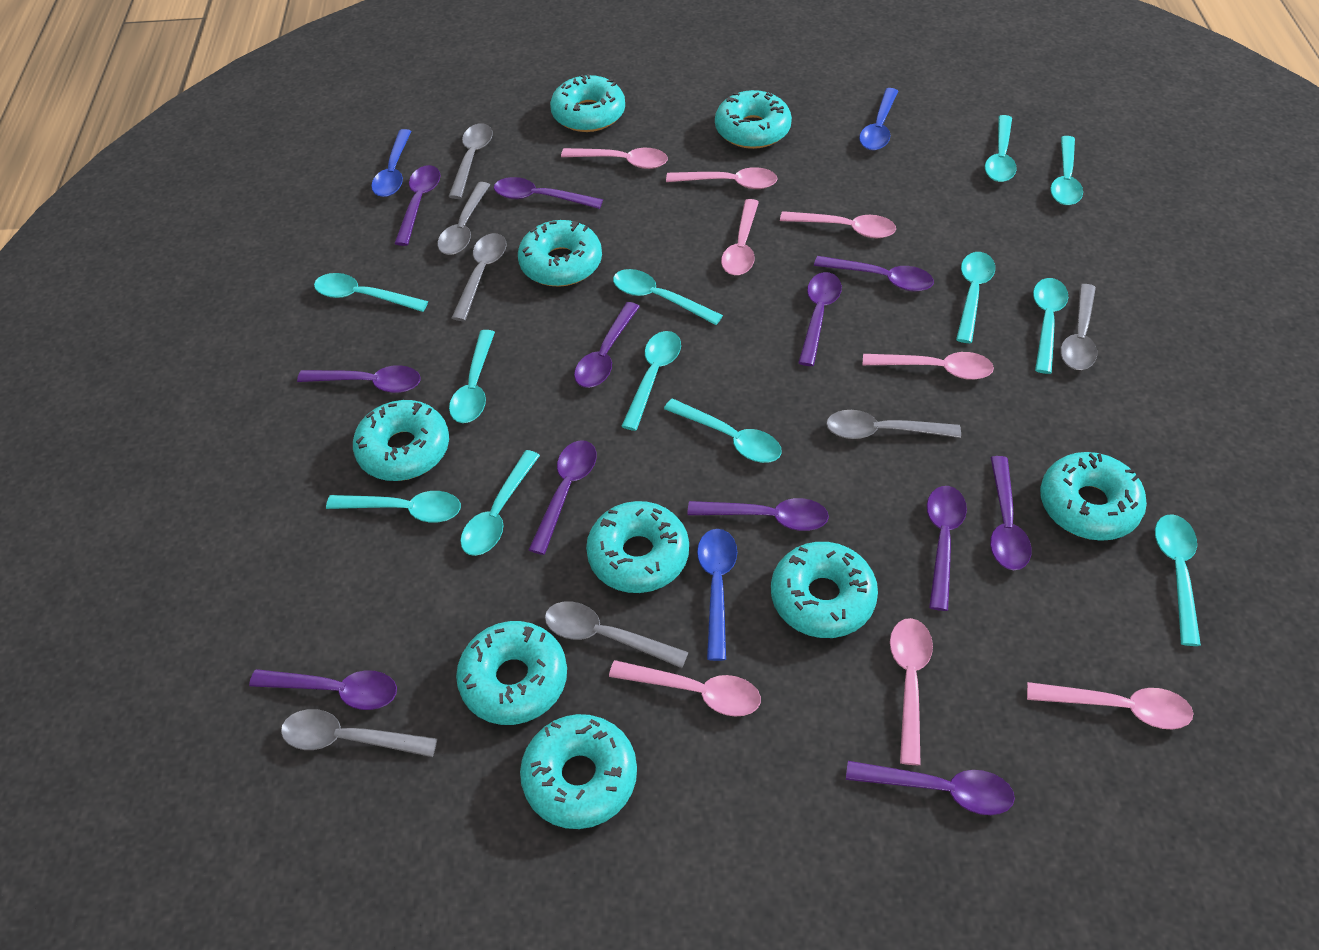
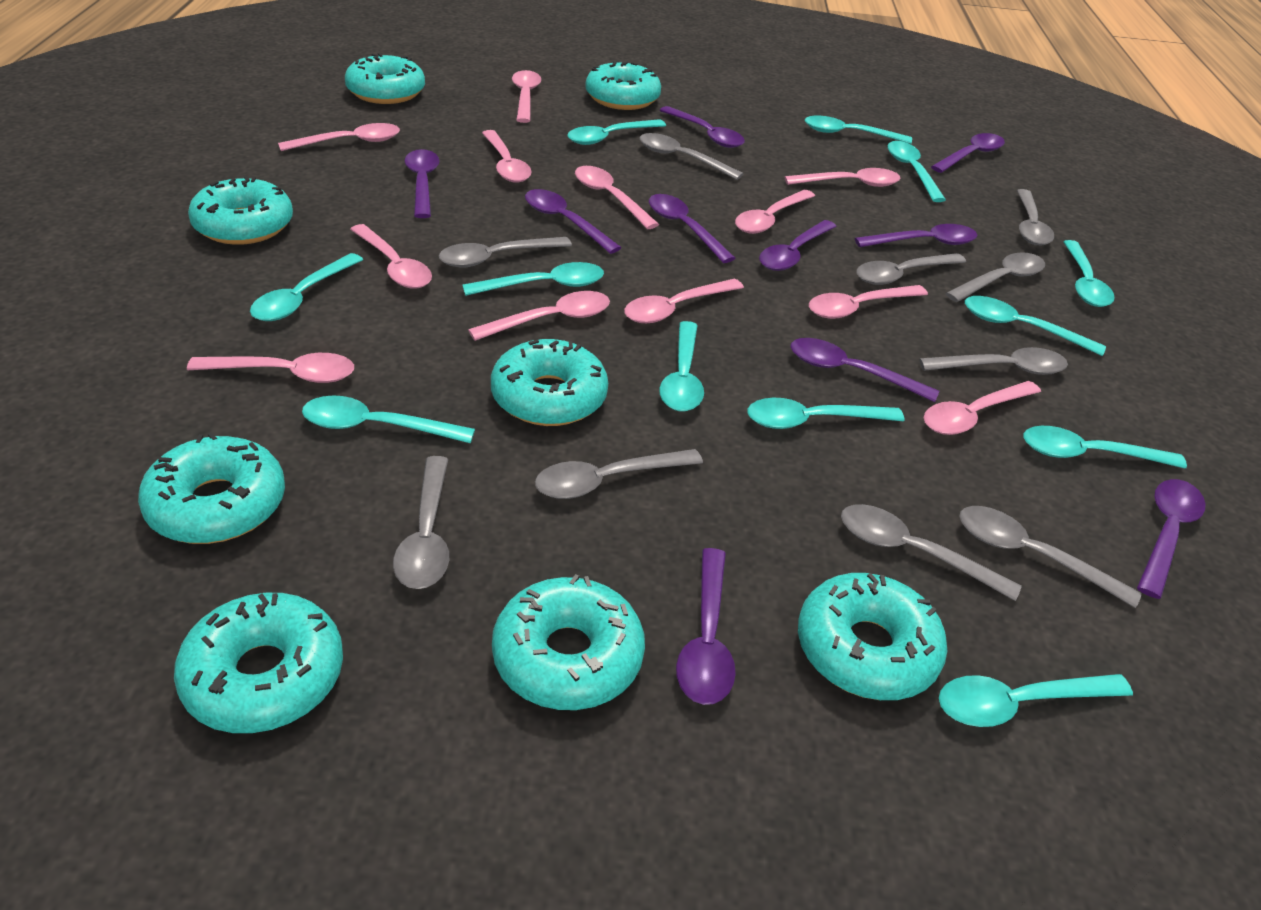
blue spoon: 3 -> 0
grey spoon: 7 -> 10
pink spoon: 8 -> 12
purple spoon: 12 -> 10
turquoise donut: 9 -> 8

